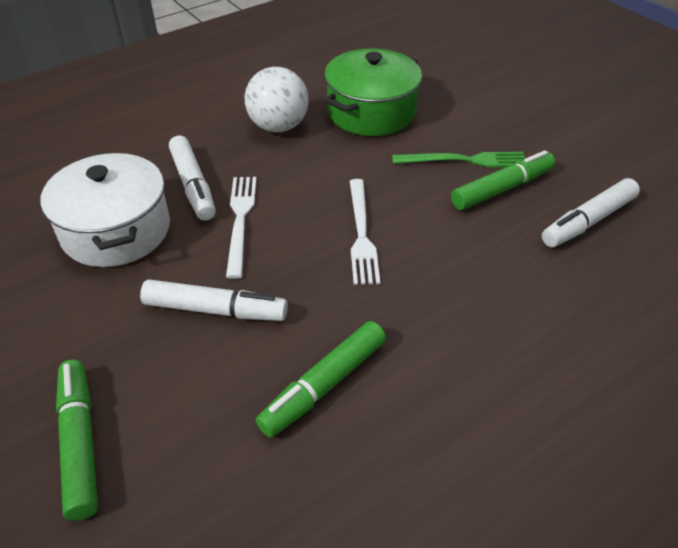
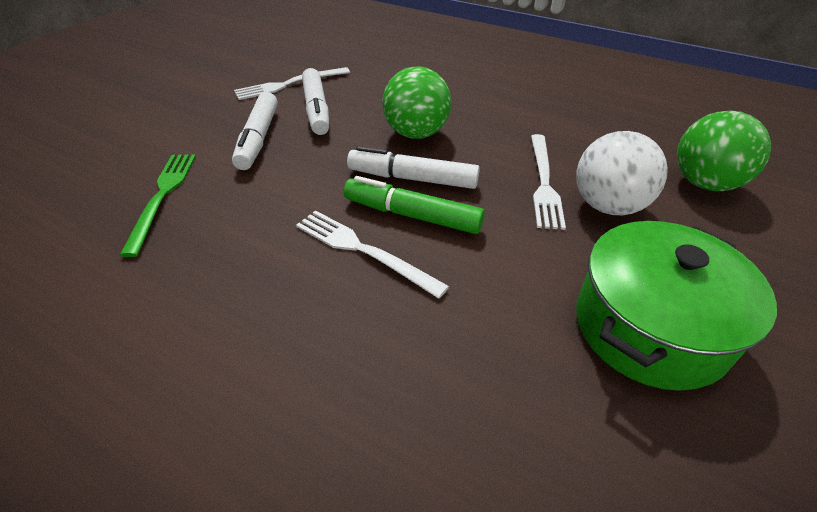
green ball: 0 -> 2
green marker: 3 -> 1
white fork: 2 -> 3
white pot: 1 -> 0

